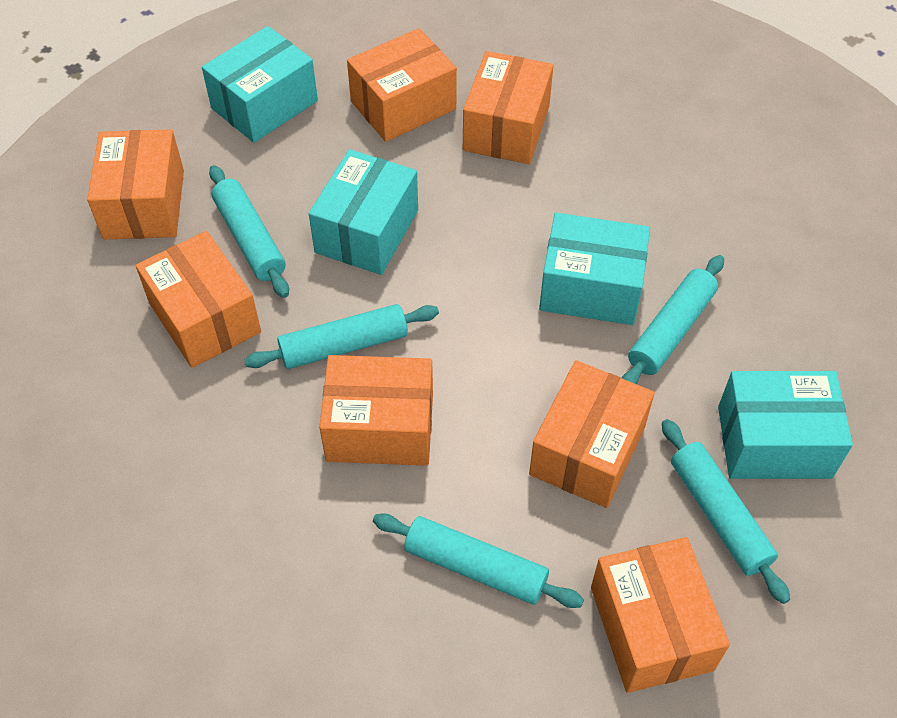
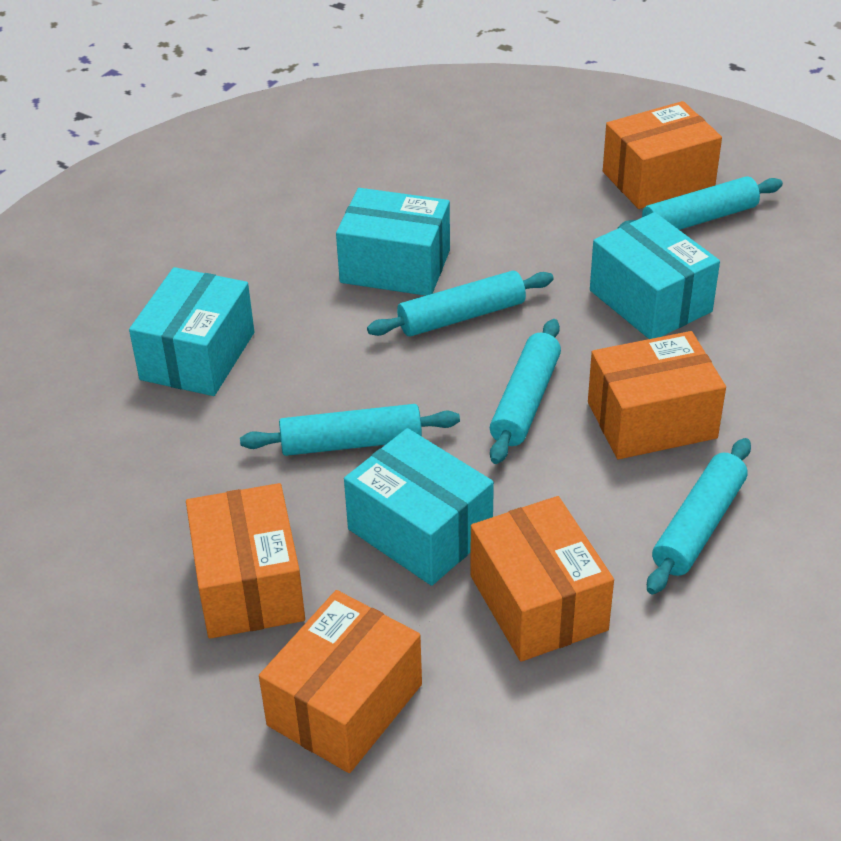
orange box: 7 -> 5

